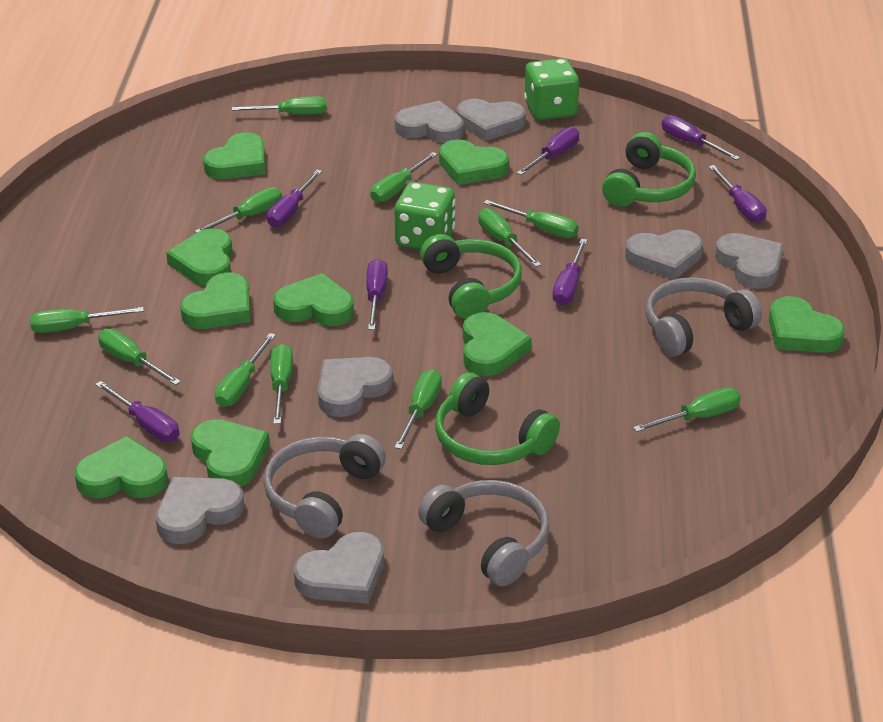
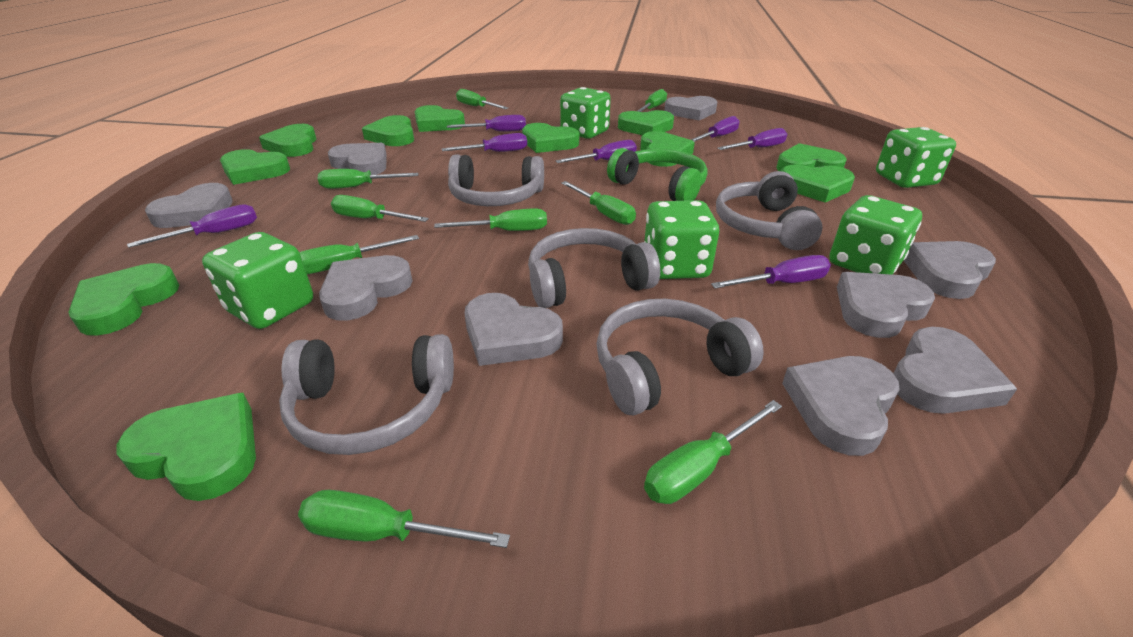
green dice: 2 -> 5
green headphones: 3 -> 1
green heart: 9 -> 11
green screwdriver: 11 -> 9
grey headphones: 3 -> 5
grey heart: 7 -> 9

